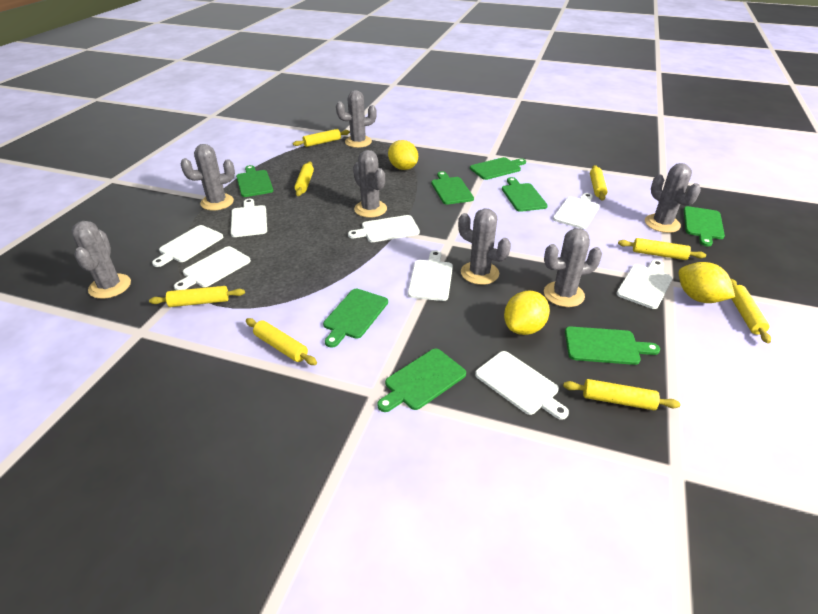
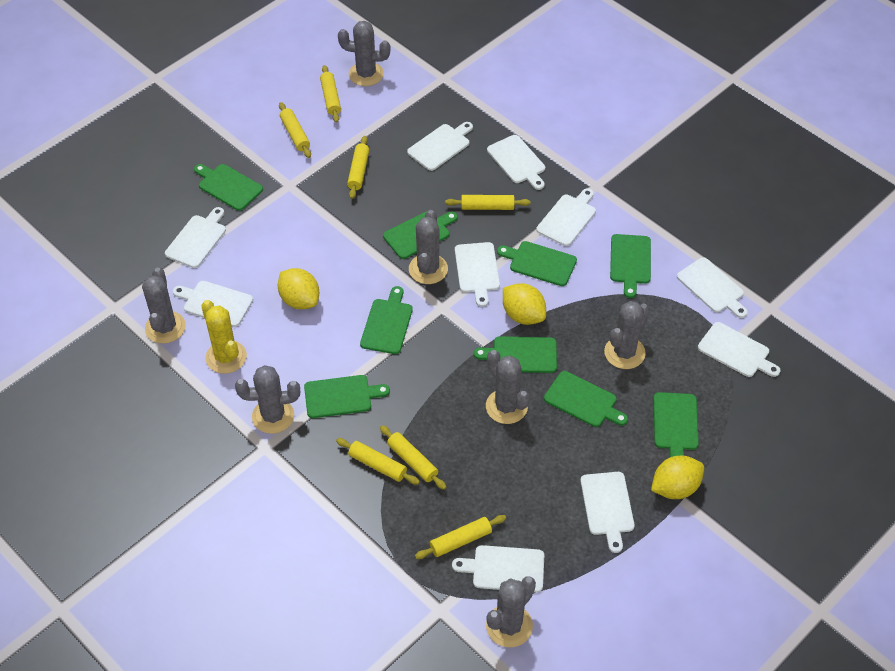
green cutting board: 8 -> 9
white cutting board: 8 -> 10
yellow cactus: 0 -> 1
yellow rolling pin: 8 -> 7

